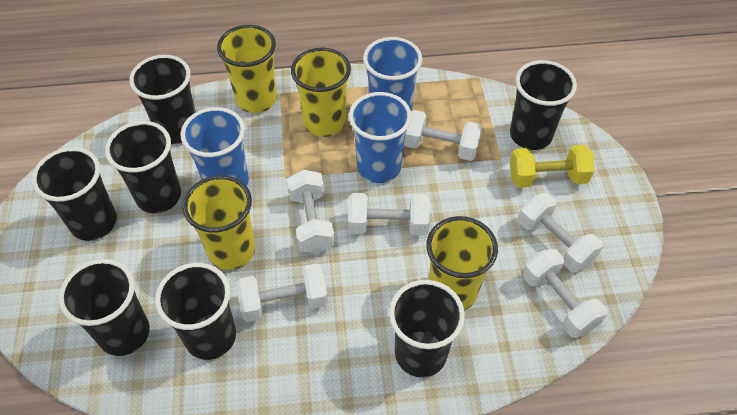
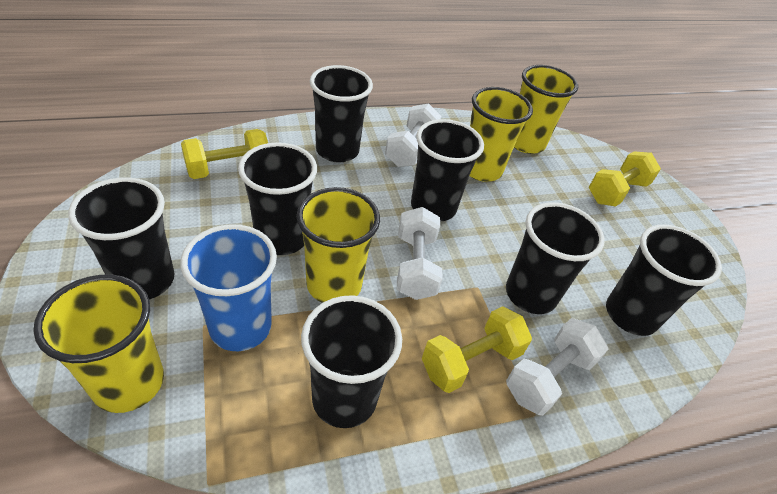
blue cup: 3 -> 1
white dumbbell: 6 -> 3
yellow dumbbell: 1 -> 3

